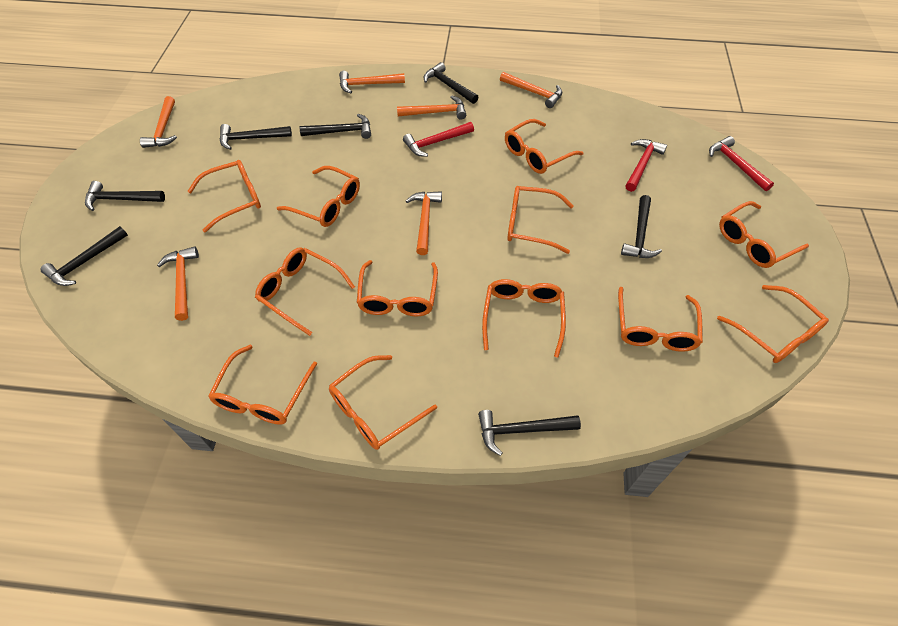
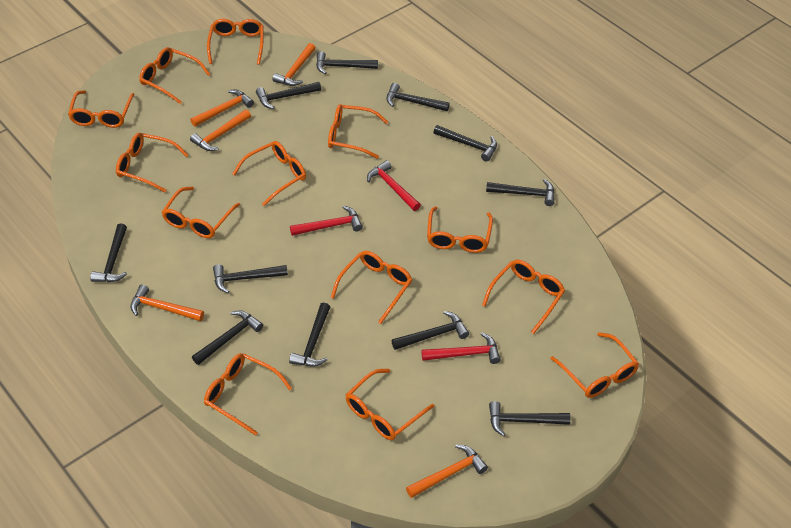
black hammer: 7 -> 11
orange glasses: 12 -> 13
orange hammer: 6 -> 5

